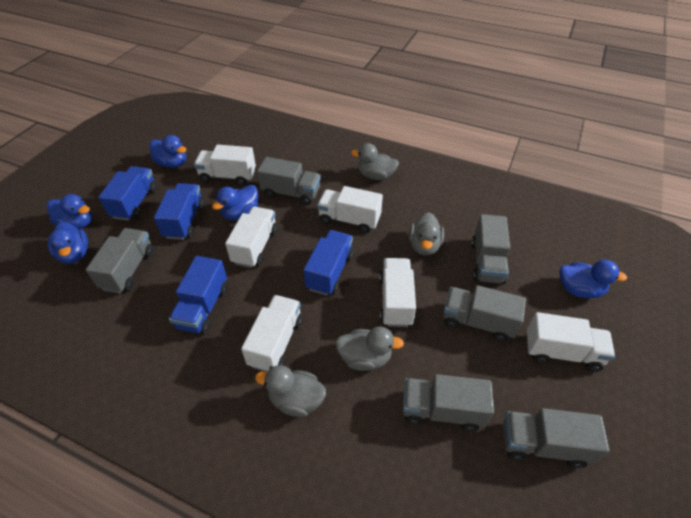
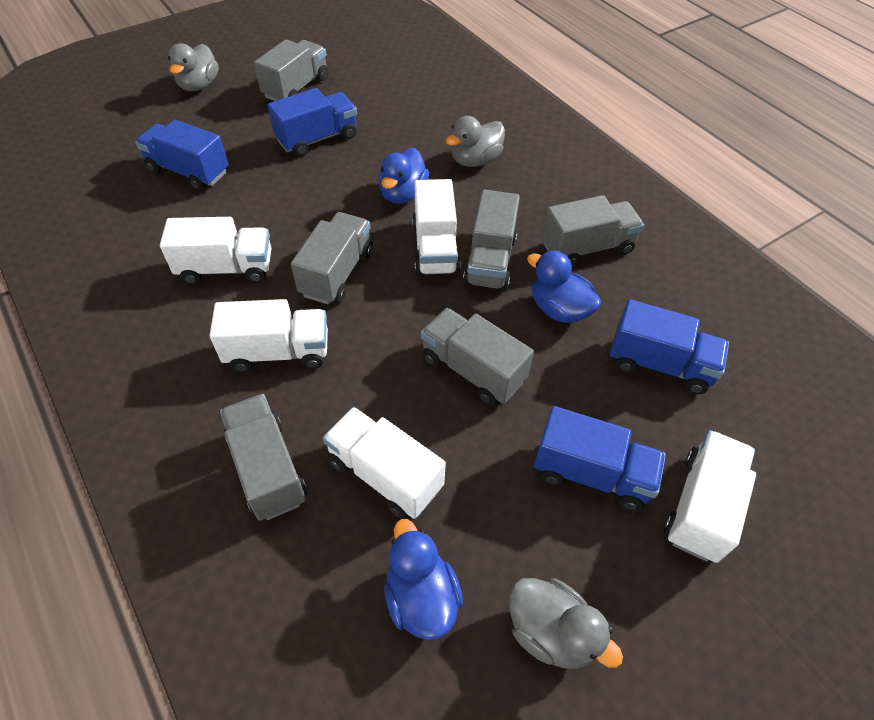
blue duck: 5 -> 3
grey duck: 4 -> 3
white truck: 6 -> 5

